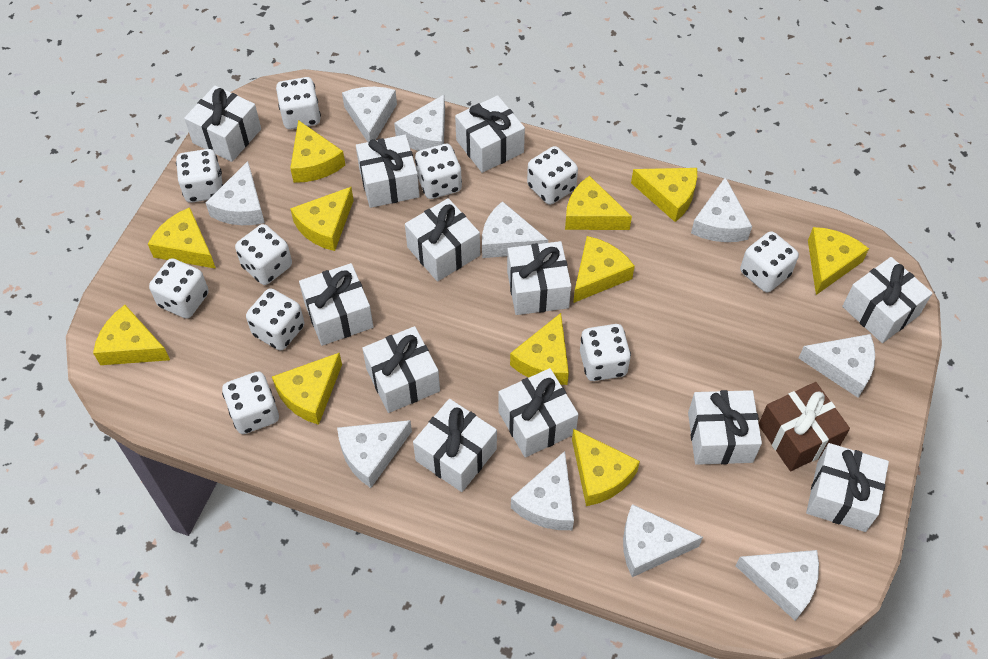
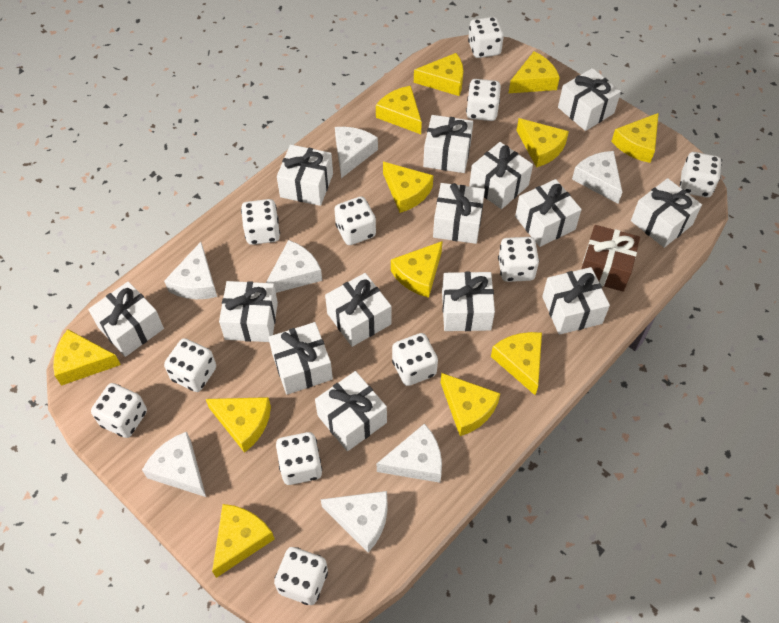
white cheese: 10 -> 7
white dice: 10 -> 11
white gift: 12 -> 14
yellow cheese: 11 -> 12

